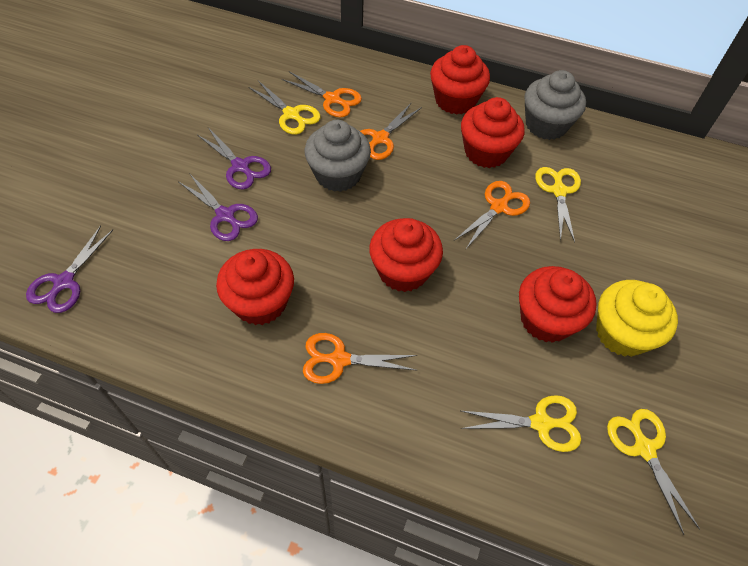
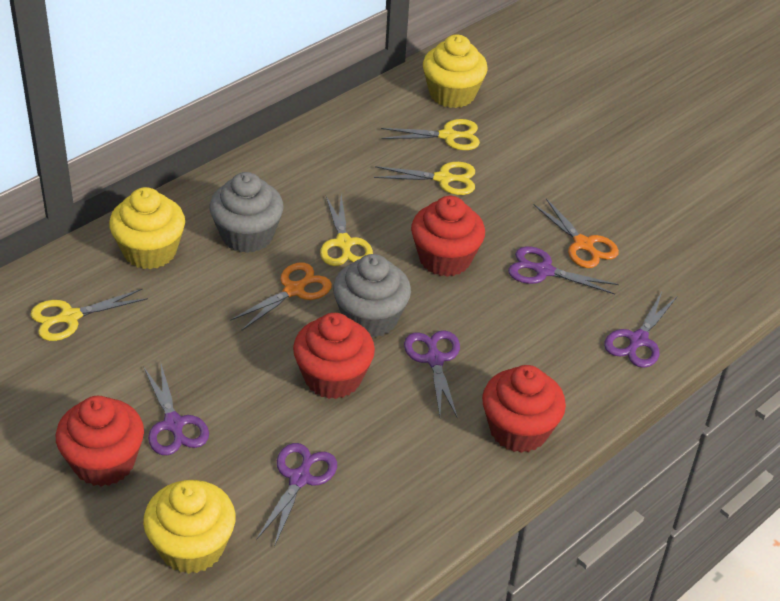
orange scissors: 4 -> 2
purple scissors: 3 -> 5
red cupcake: 5 -> 4
yellow cupcake: 1 -> 3

